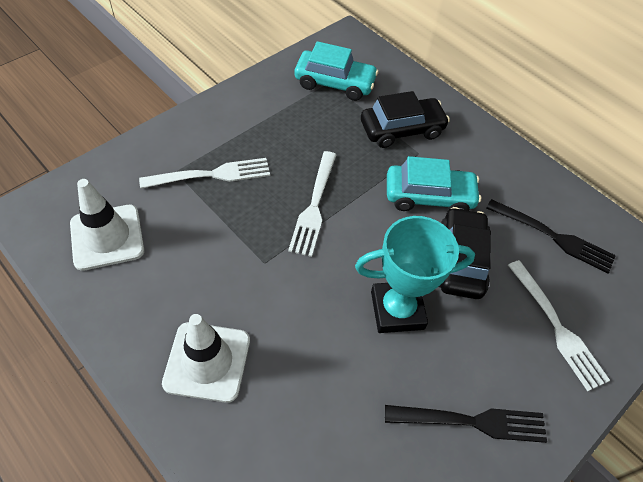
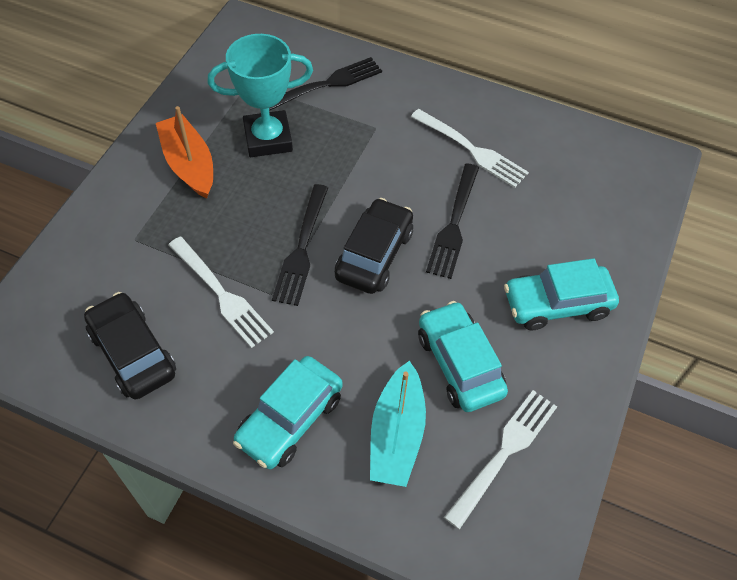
black fork: 2 -> 3
orange boat: 0 -> 1
turquoise boat: 0 -> 1
turquoise car: 2 -> 3
white traffic cone: 2 -> 0

